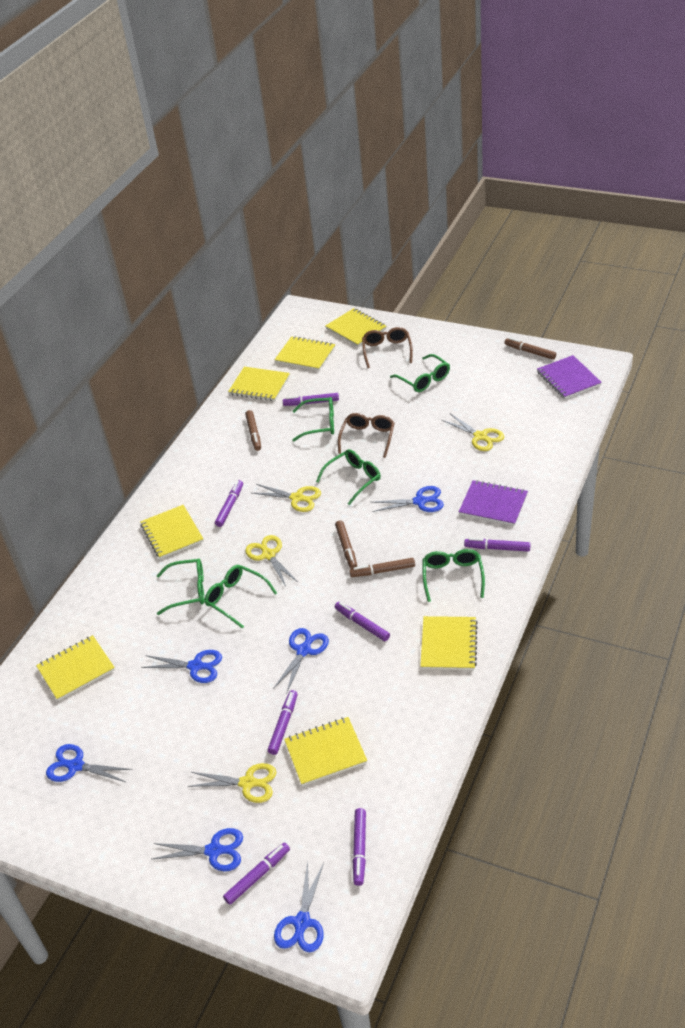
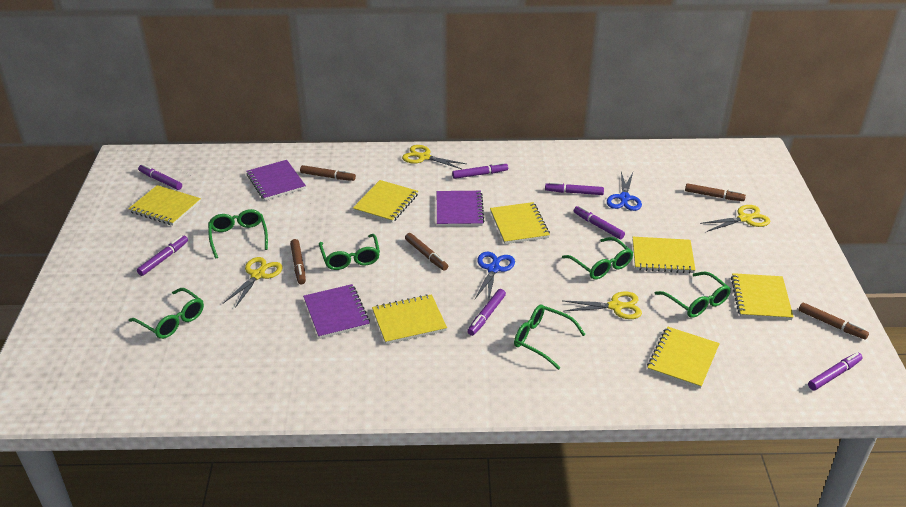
blue scissors: 6 -> 2
brown glasses: 2 -> 0
brown marker: 4 -> 5
purple notebook: 2 -> 3

